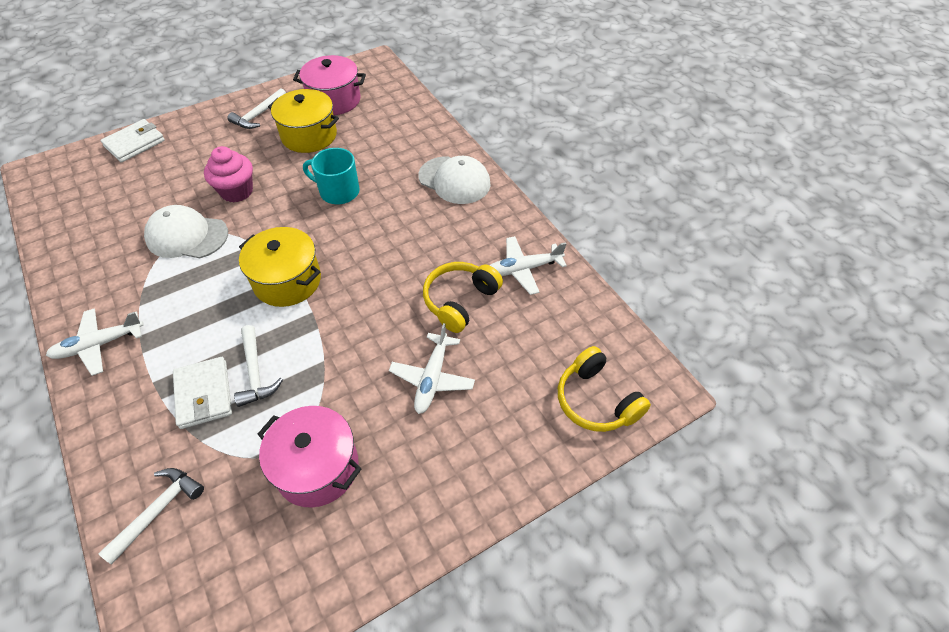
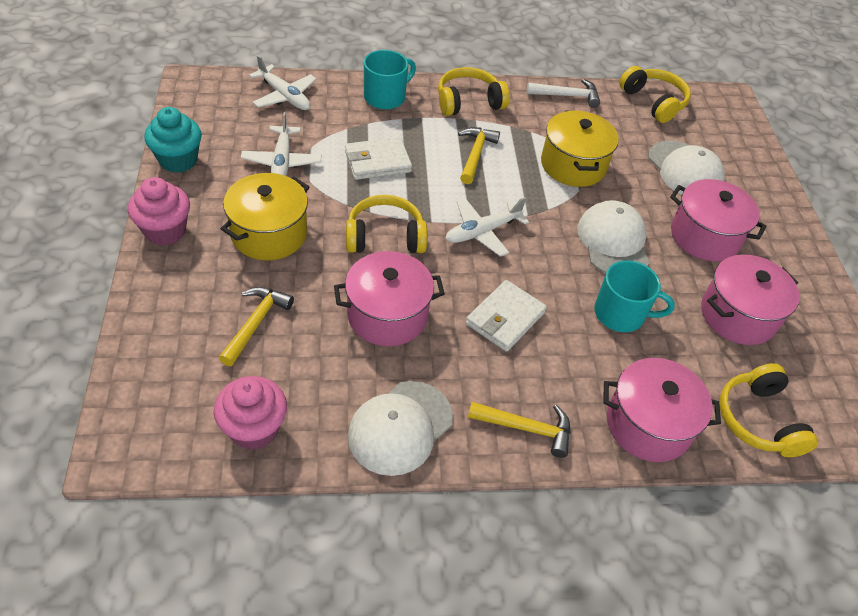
pink cupcake: 1 -> 2
pink pot: 2 -> 4
turquoise cupcake: 0 -> 1
turquoise mug: 1 -> 2
white cap: 2 -> 3
white hammer: 3 -> 1
yellow hammer: 0 -> 3
yellow headphones: 2 -> 4

